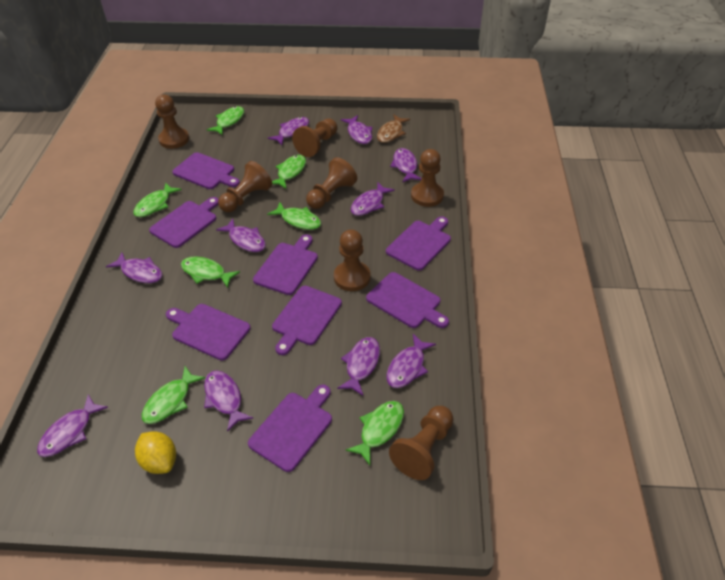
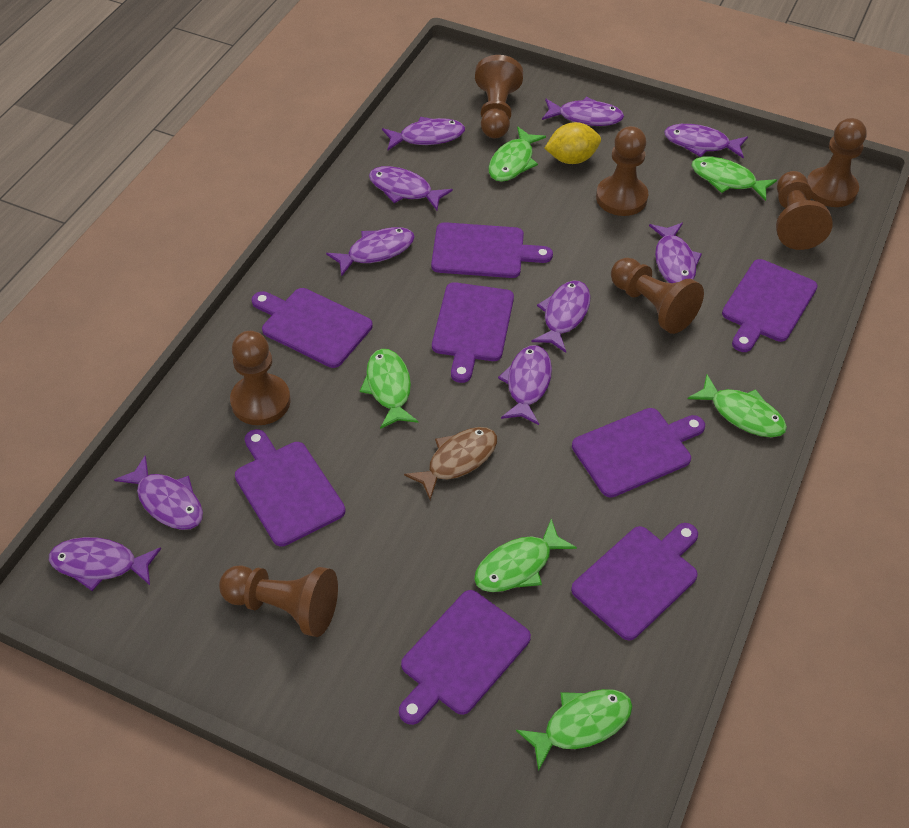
green fish: 7 -> 6

